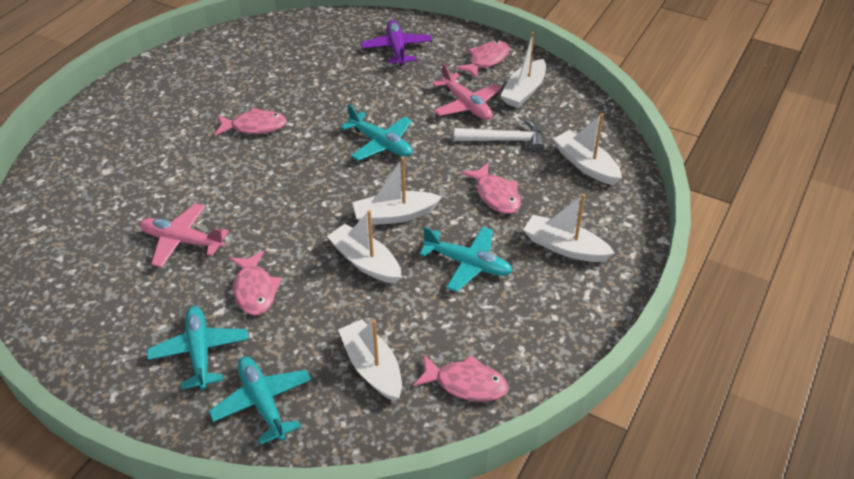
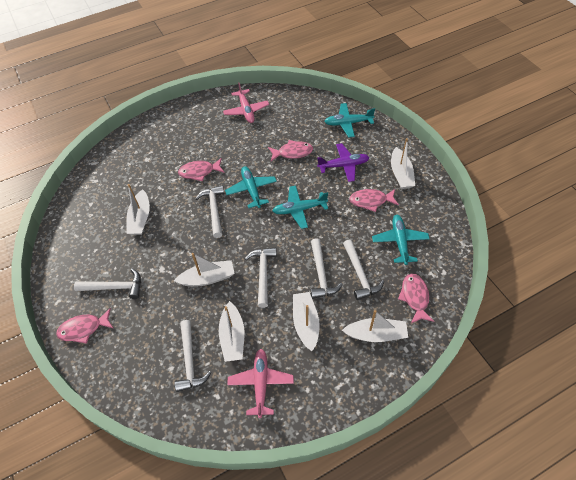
white hammer: 1 -> 6

